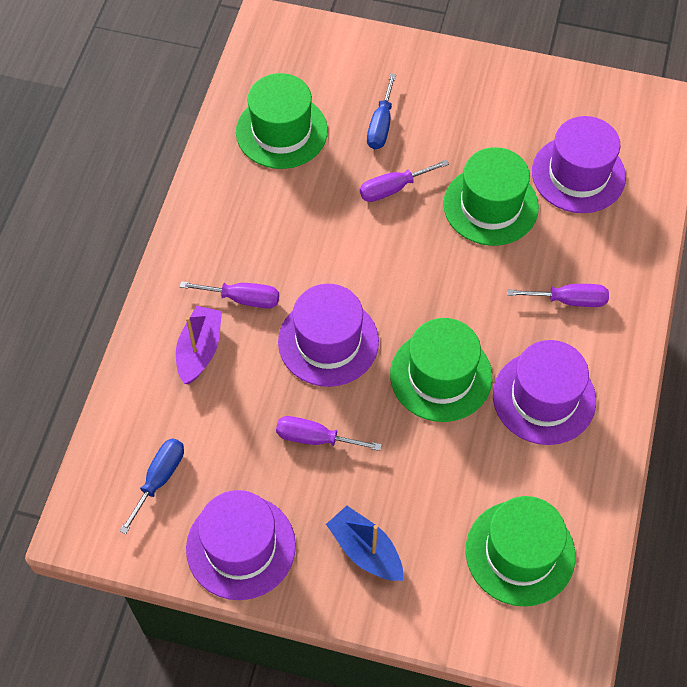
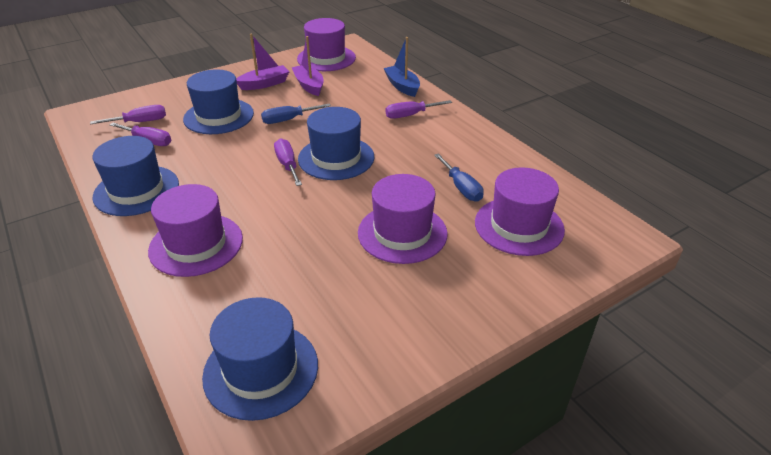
blue hat: 0 -> 4
green hat: 4 -> 0
purple boat: 1 -> 2

